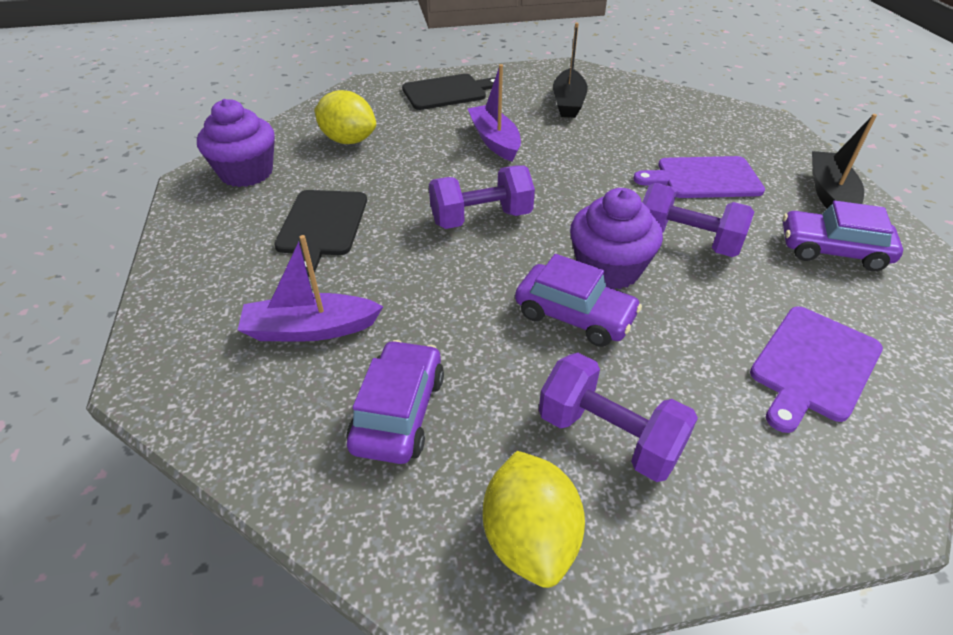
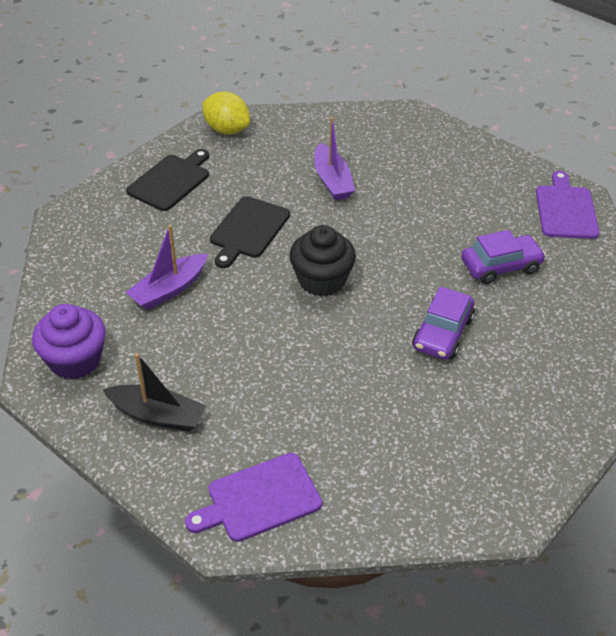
black boat: 2 -> 1
black cupcake: 0 -> 1
purple car: 3 -> 2
purple cupcake: 2 -> 1
purple dumbbell: 3 -> 0
yellow lemon: 2 -> 1

